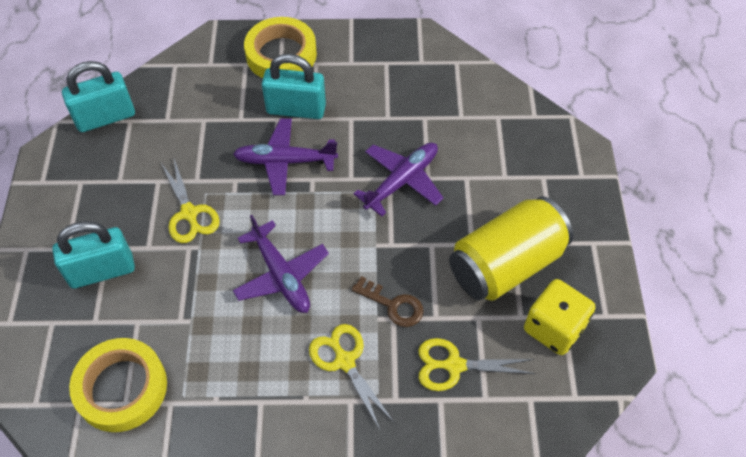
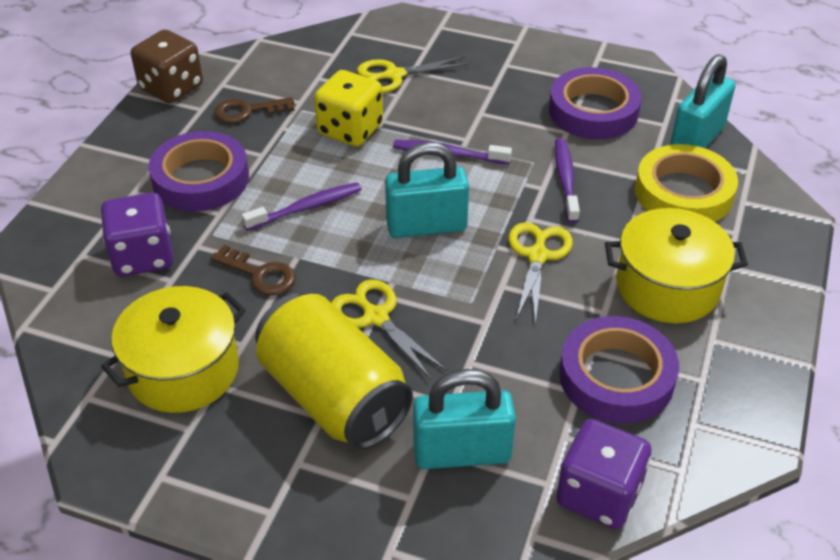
brown dice: 0 -> 1
brown key: 1 -> 2
purple dice: 0 -> 2
purple plane: 3 -> 0
purple tape: 0 -> 3
purple toothbrush: 0 -> 3
yellow pot: 0 -> 2
yellow tape: 2 -> 1

